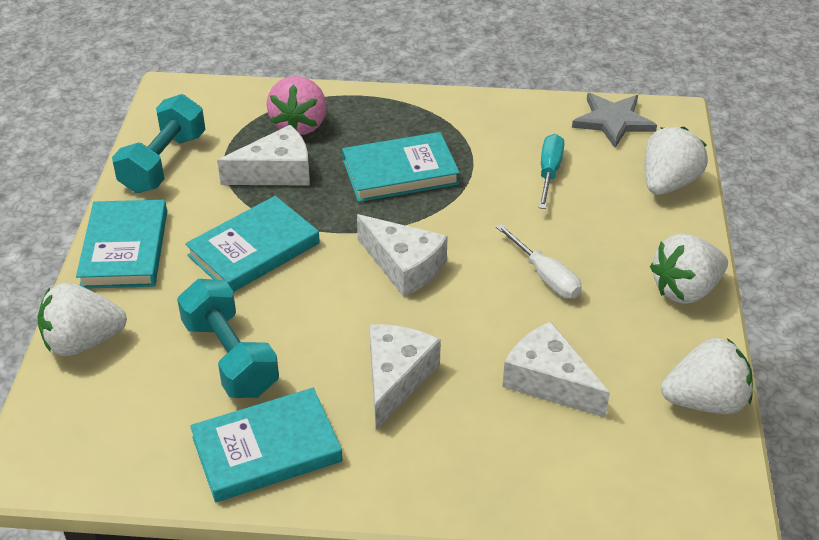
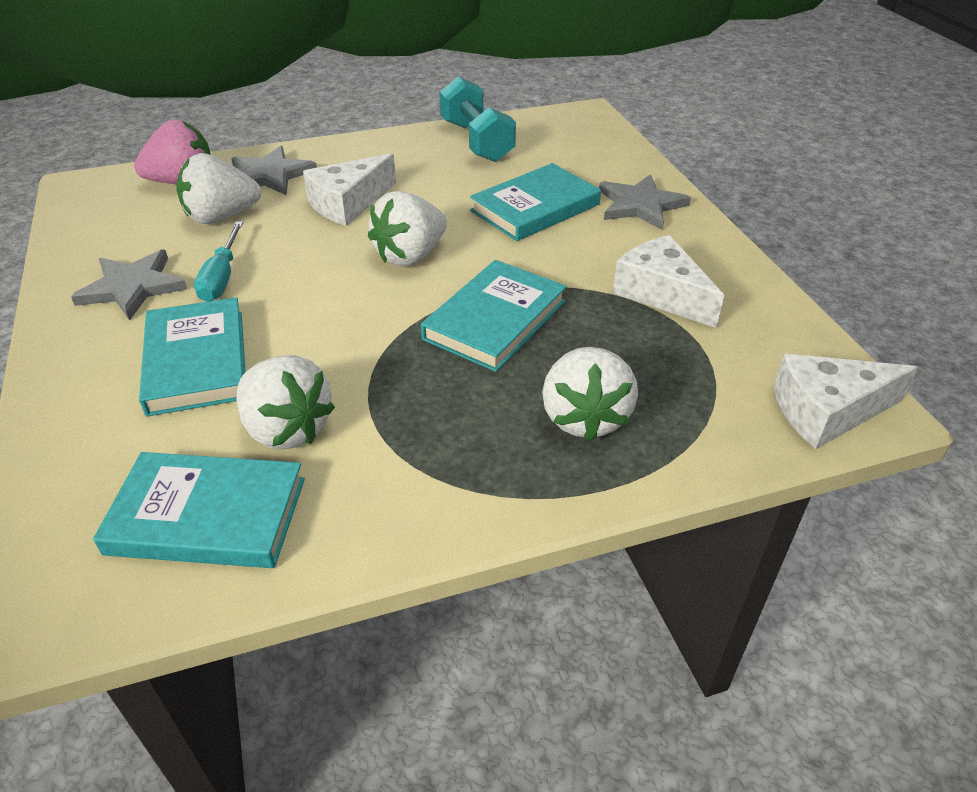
grey star: 1 -> 3
turquoise dumbbell: 2 -> 1
white cheese: 4 -> 3
white screwdriver: 1 -> 0

